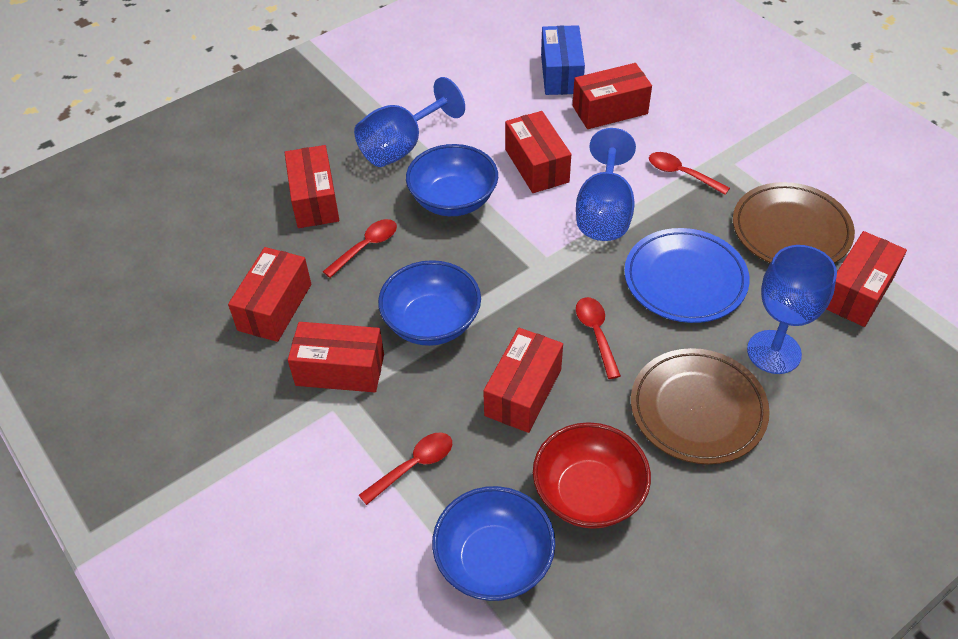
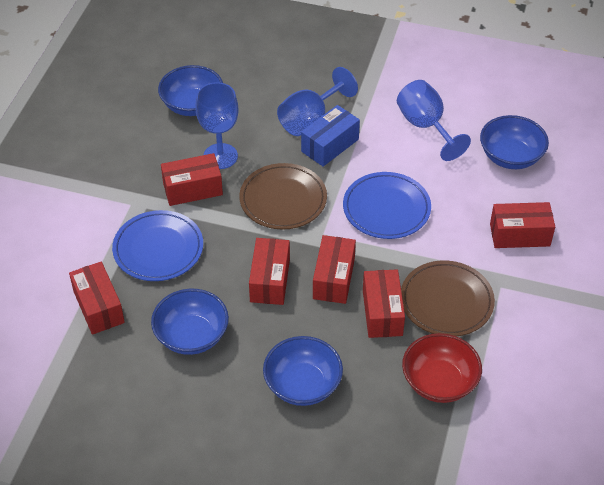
blue bowl: 3 -> 4
blue plate: 1 -> 2
red box: 7 -> 6
red spoon: 4 -> 0

